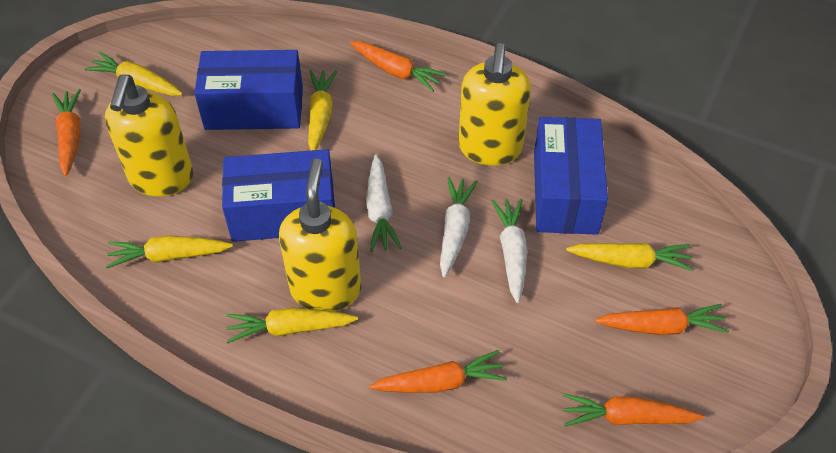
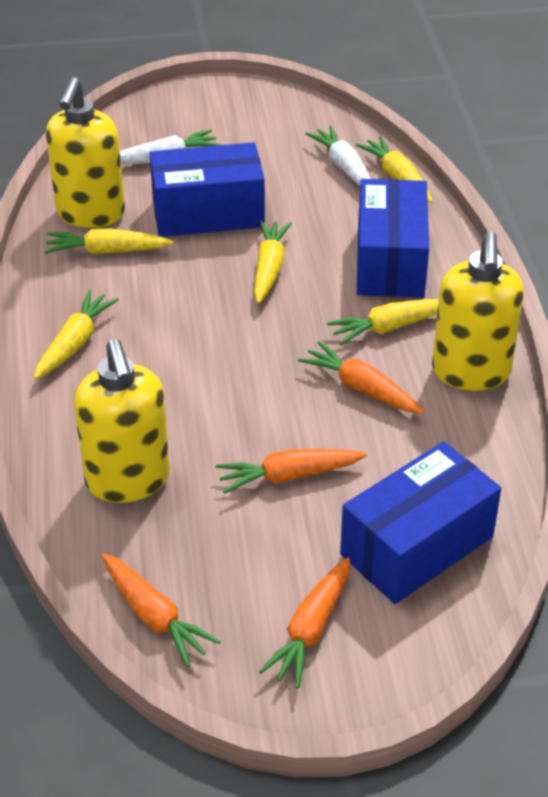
orange carrot: 5 -> 4
white carrot: 3 -> 2

